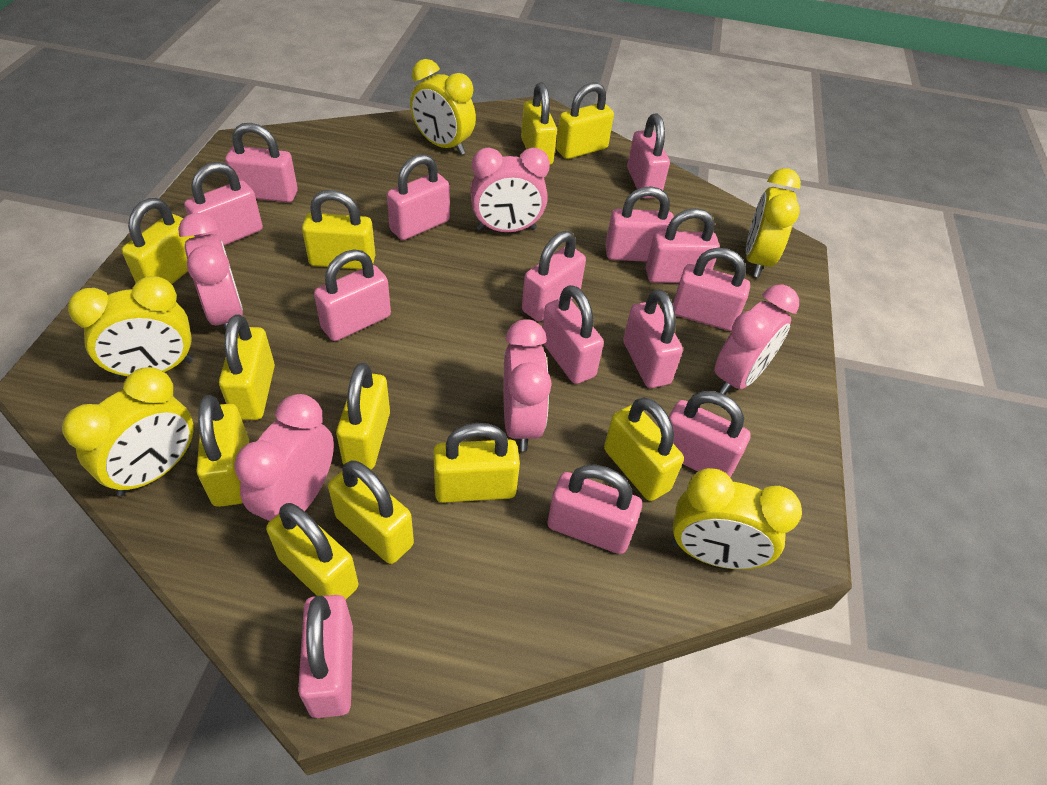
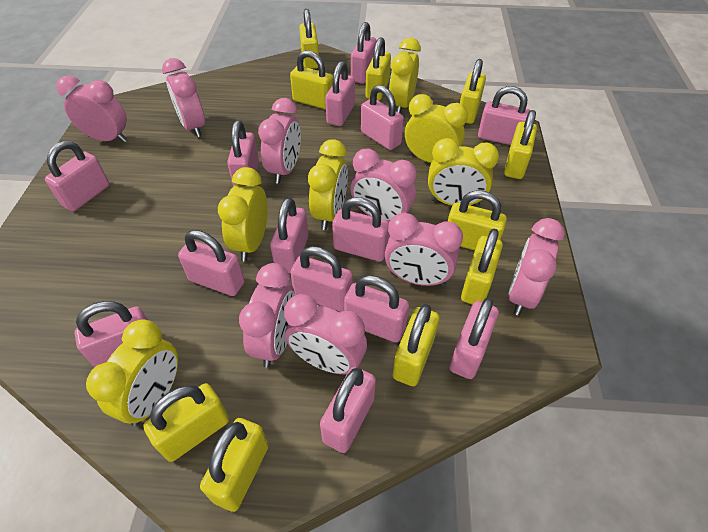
pink clock: 5 -> 8
yellow clock: 5 -> 6
yellow padlock: 11 -> 10

